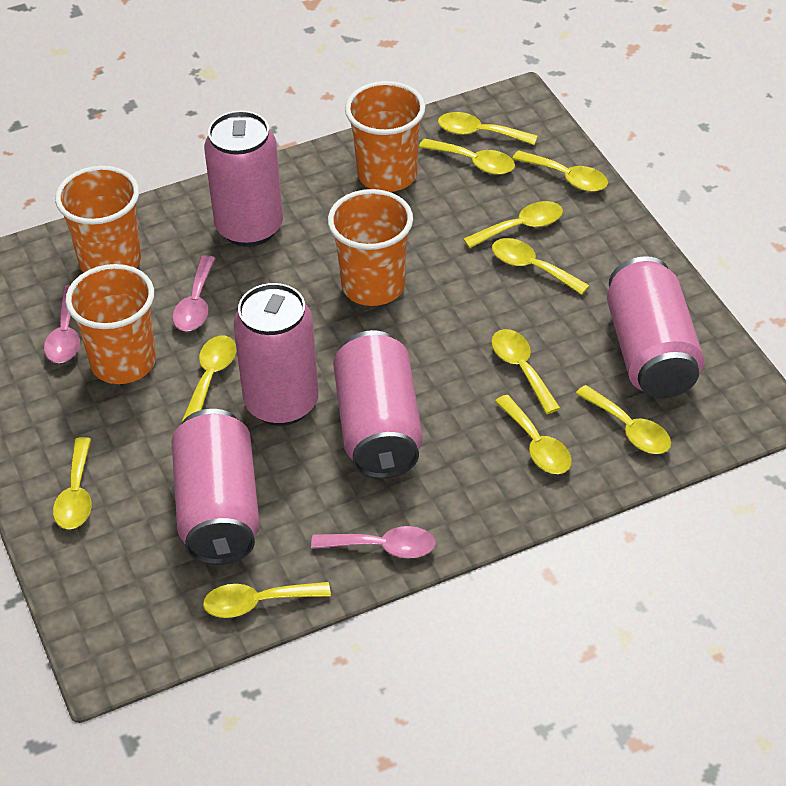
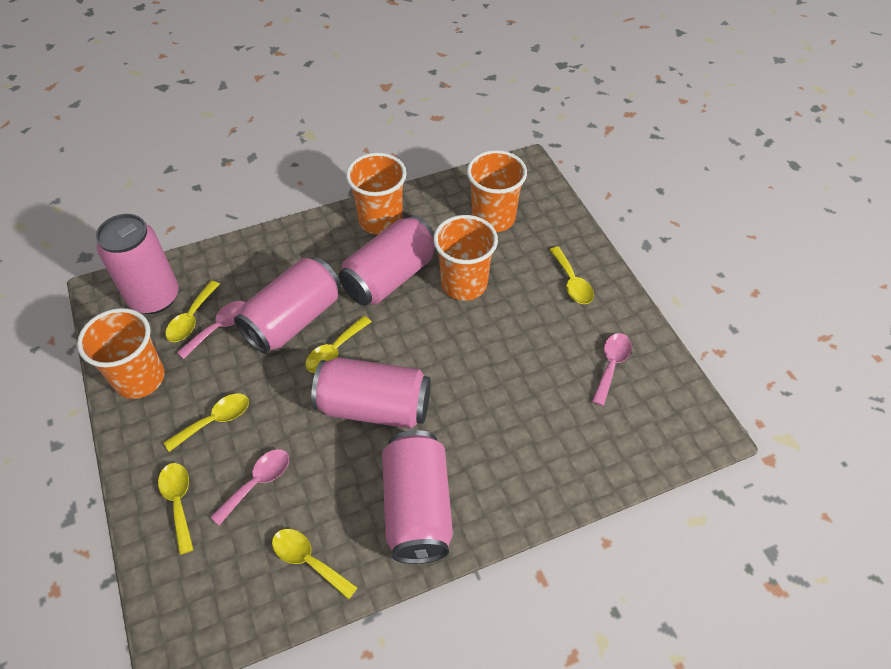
yellow spoon: 11 -> 6

